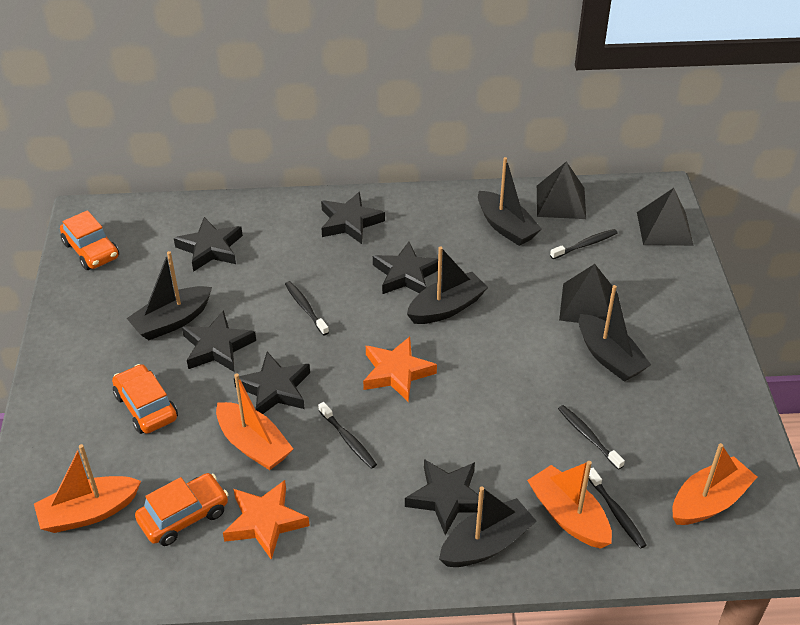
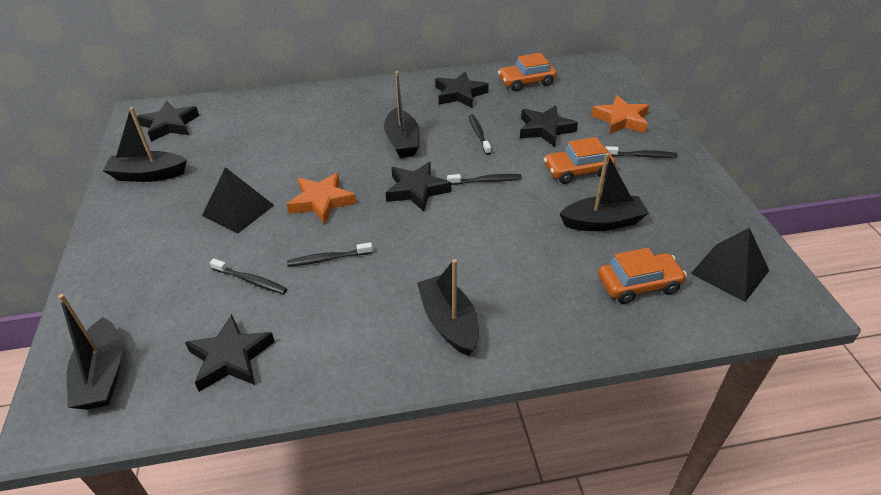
black pyramid: 3 -> 2
black star: 6 -> 5
orange boat: 4 -> 0

